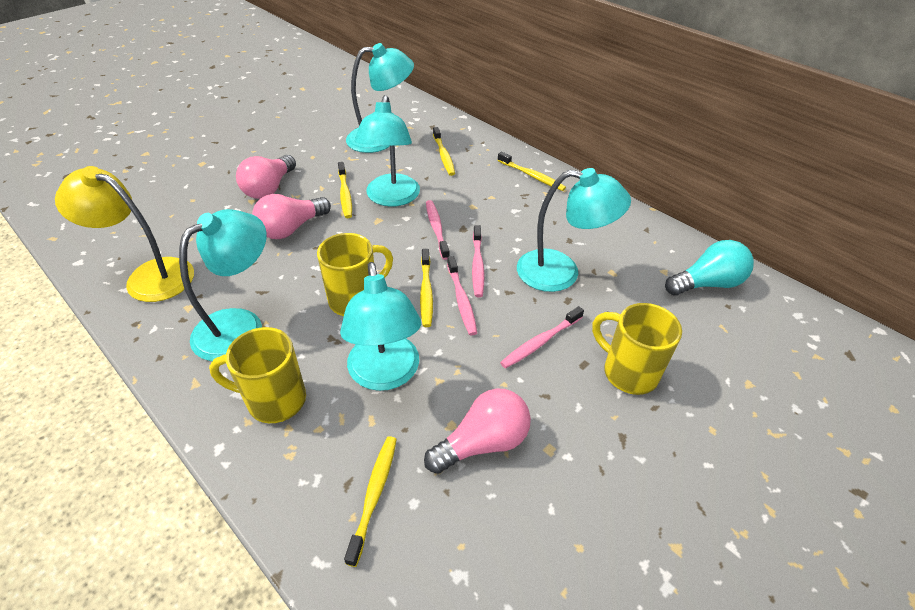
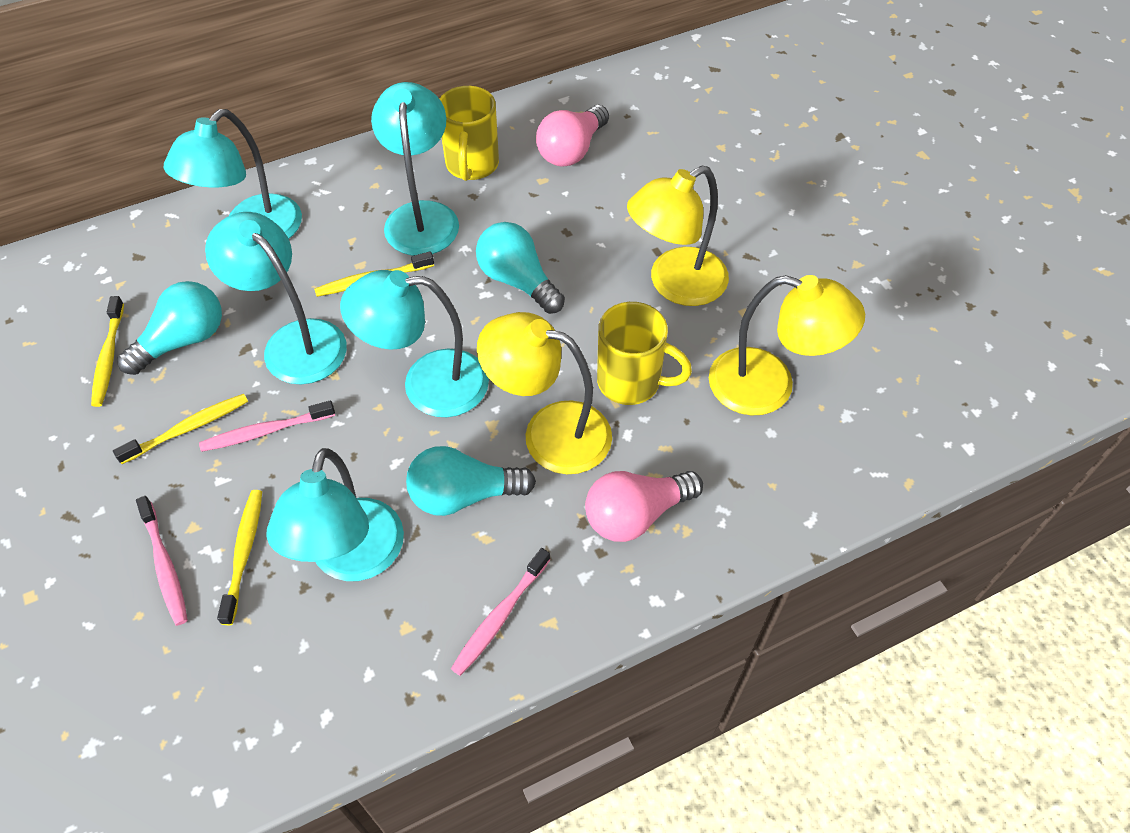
pink light bulb: 3 -> 2
pink toothbrush: 4 -> 3
turquoise light bulb: 1 -> 3
yellow lamp: 1 -> 3
yellow mug: 3 -> 2
yellow toothbrush: 5 -> 4

